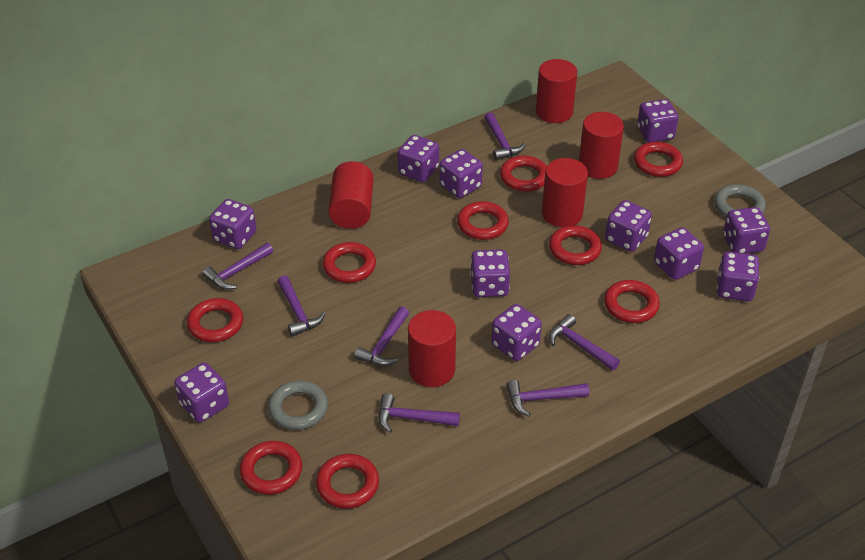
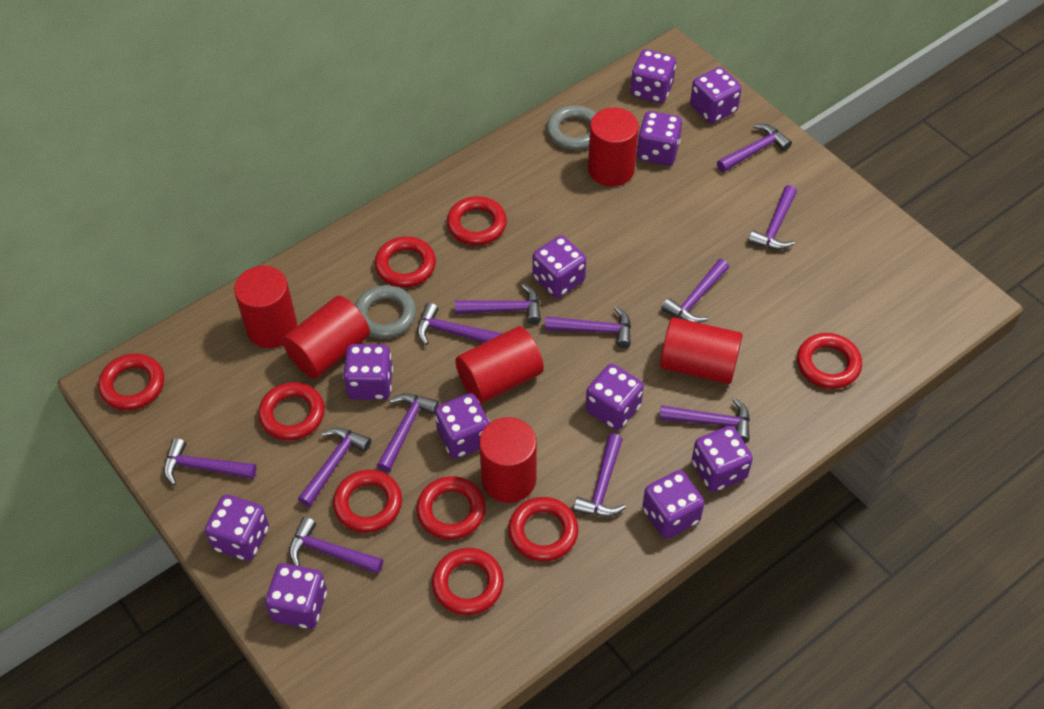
purple hammer: 7 -> 12
red cylinder: 5 -> 6

